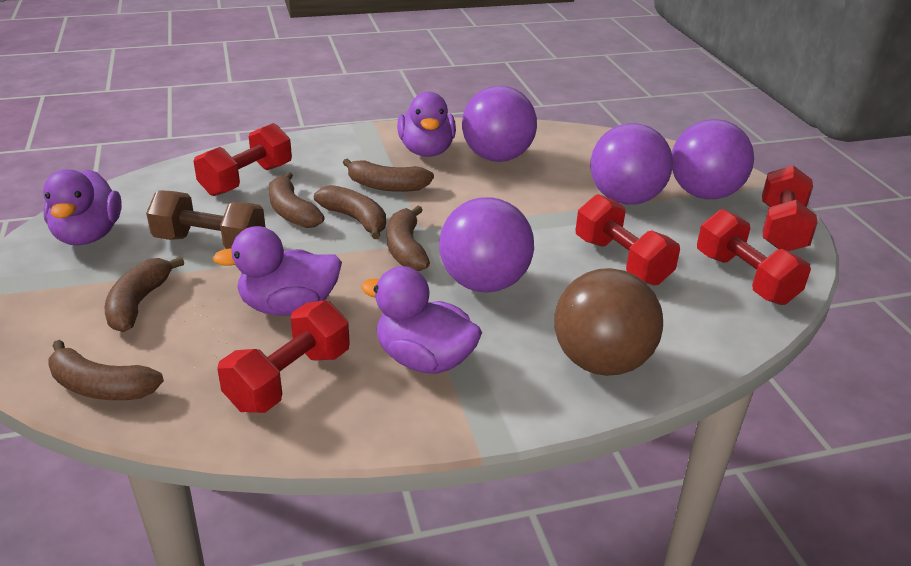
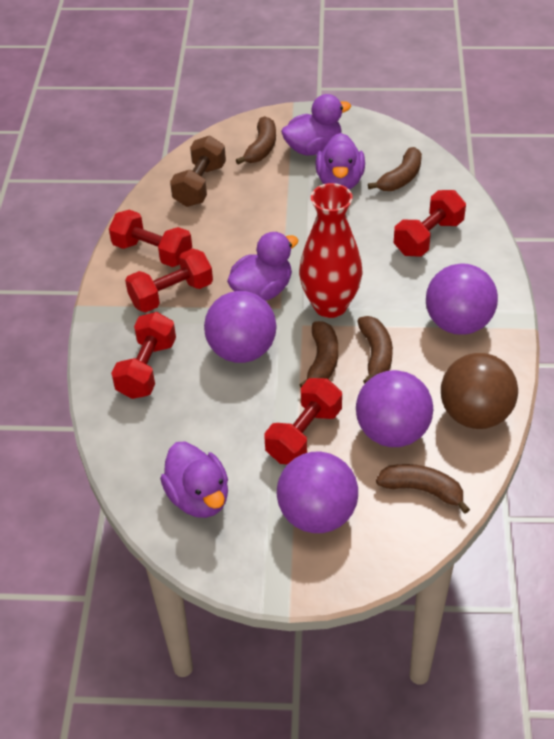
brown banana: 6 -> 5
red vase: 0 -> 1

